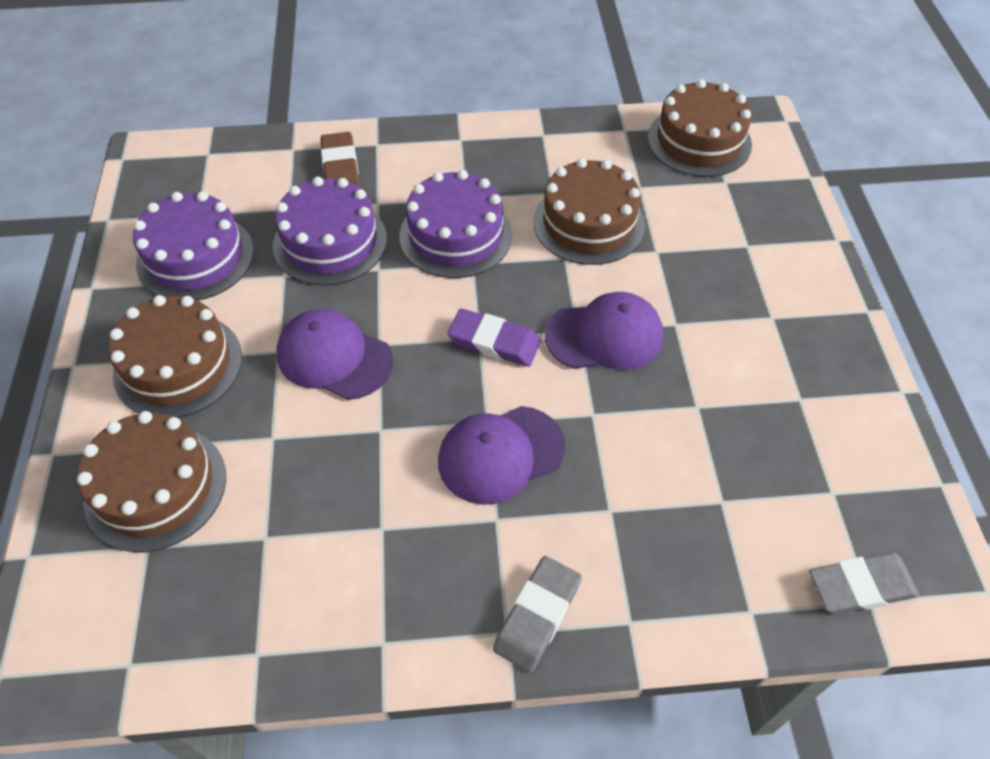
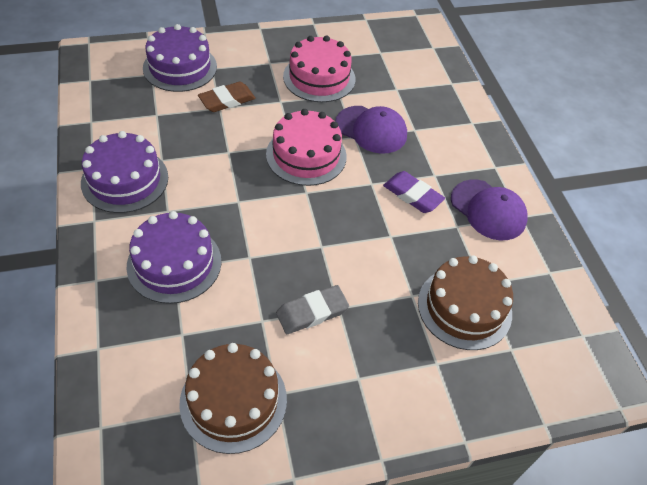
brown cake: 4 -> 2
grey eraser: 2 -> 1
pink cake: 0 -> 2
purple cap: 3 -> 2

